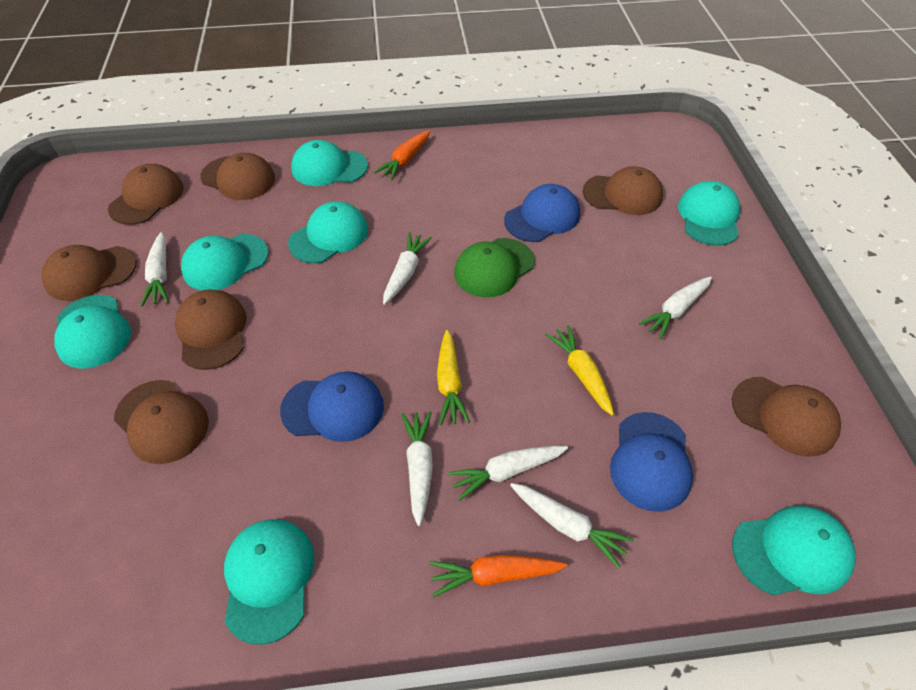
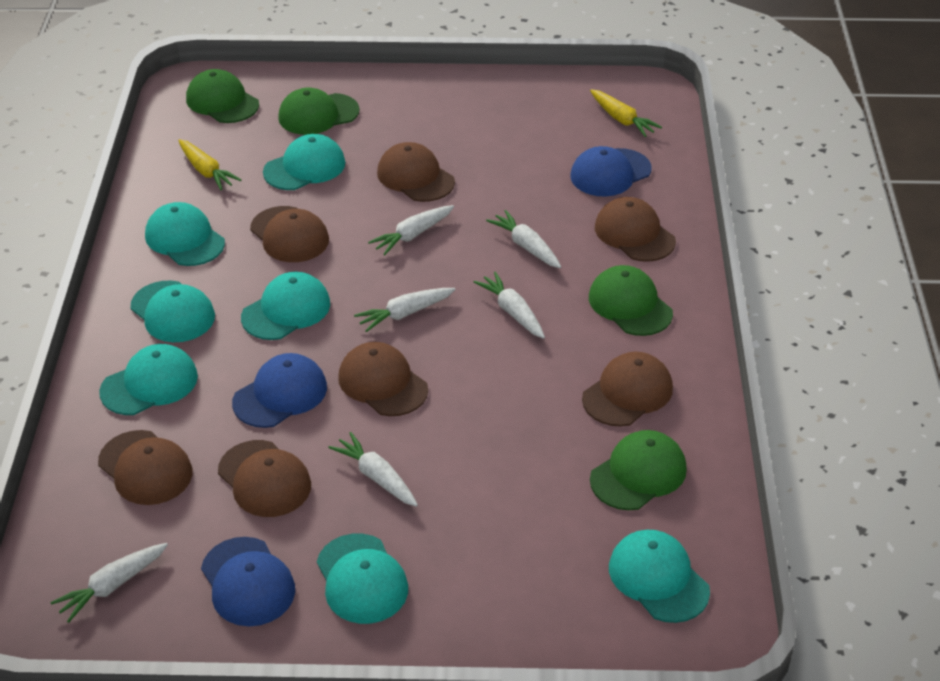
green cap: 1 -> 4
orange carrot: 2 -> 0

